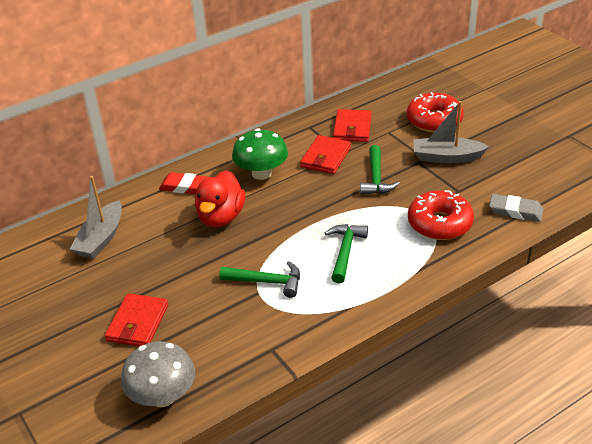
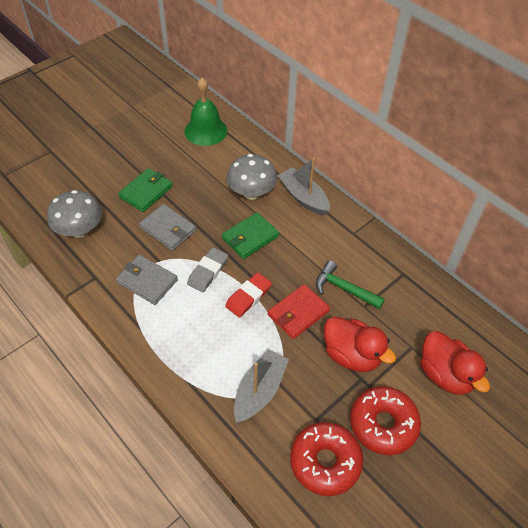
green bell: 0 -> 1
green hammer: 3 -> 1
green mushroom: 1 -> 0
green wallet: 0 -> 2
grey mushroom: 1 -> 2
grey wallet: 0 -> 2
red duck: 1 -> 2
red wallet: 3 -> 1

